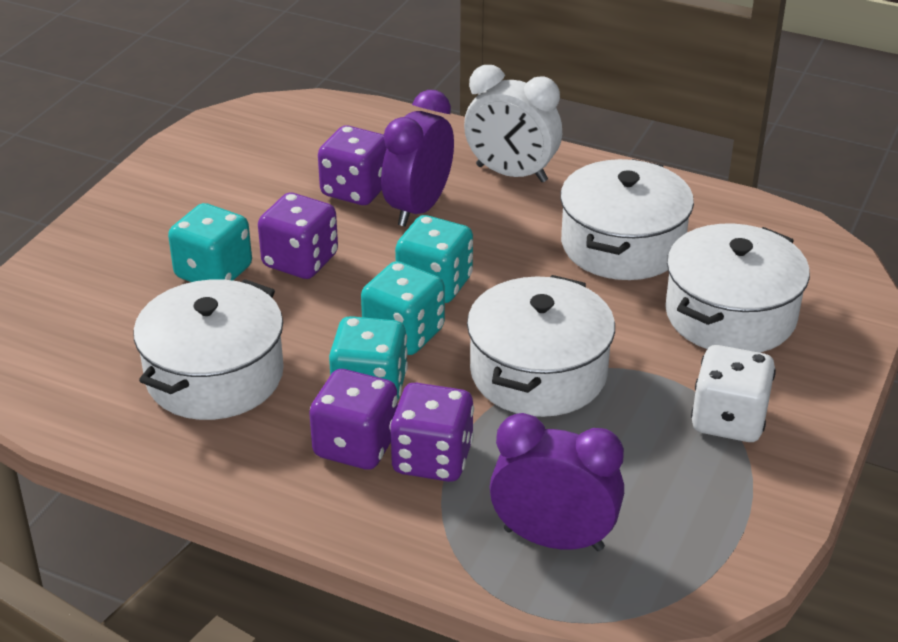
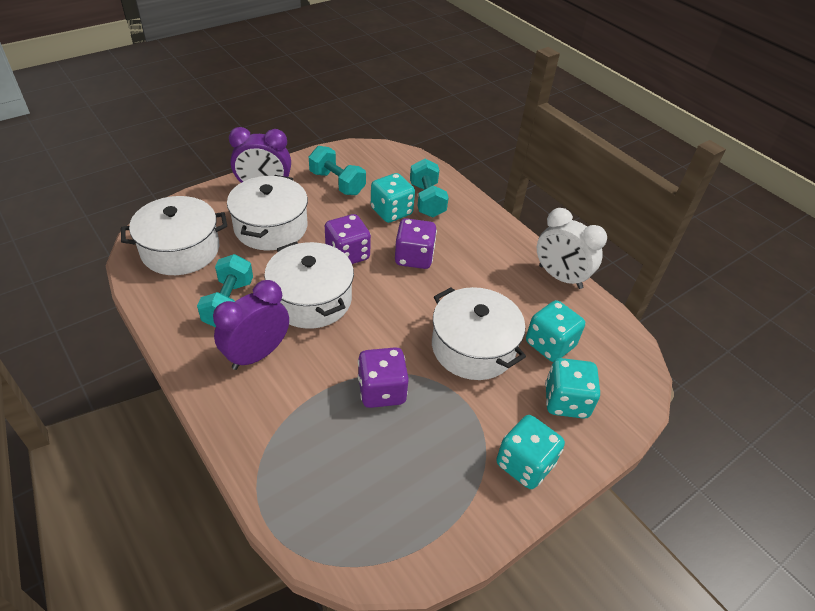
purple dice: 4 -> 3
turquoise dumbbell: 0 -> 3
white dice: 1 -> 0

